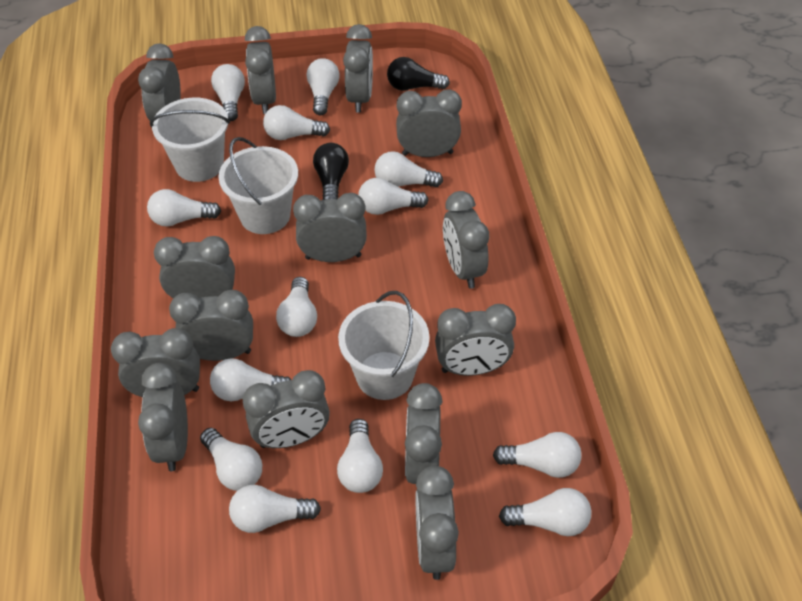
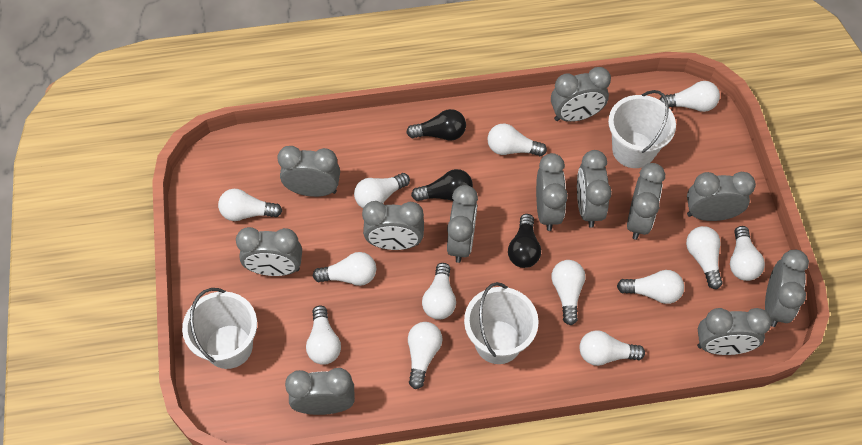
black light bulb: 2 -> 3
grey clock: 14 -> 12

